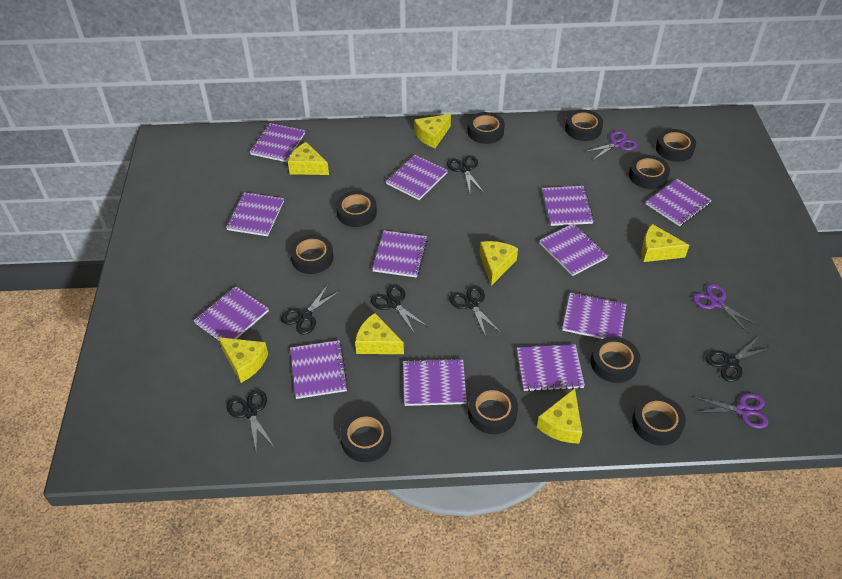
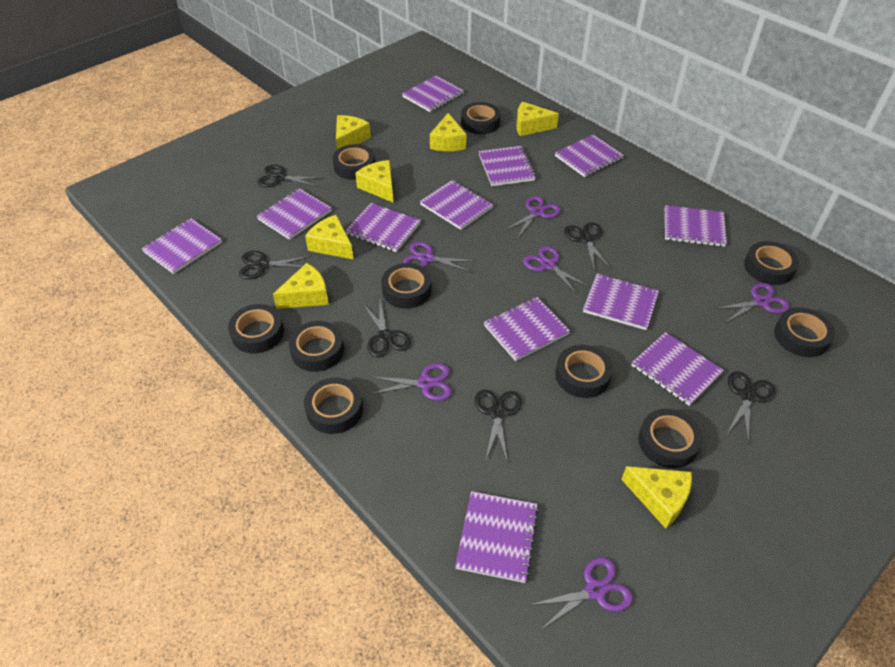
purple scissors: 3 -> 6

